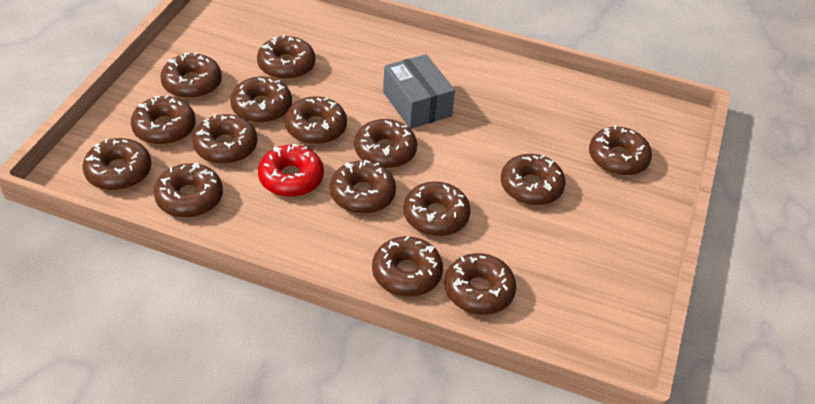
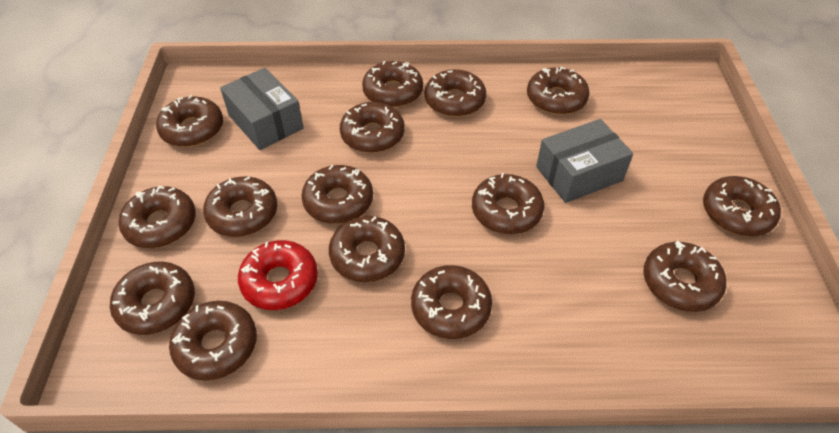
grey box: 1 -> 2

